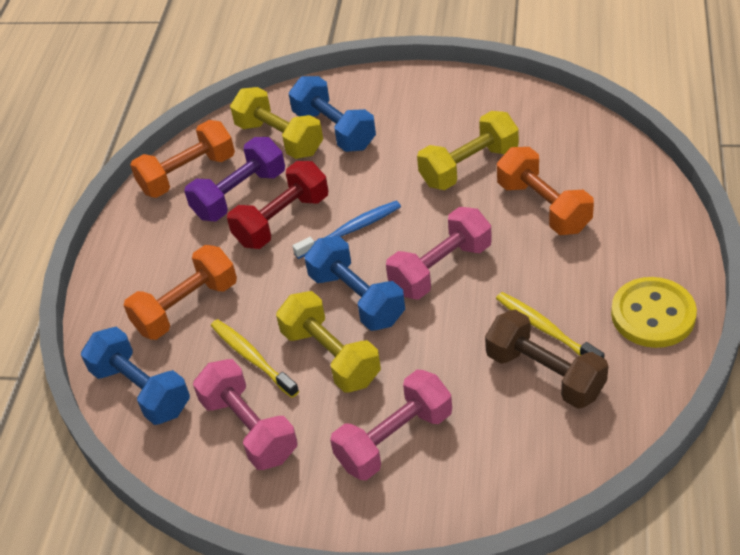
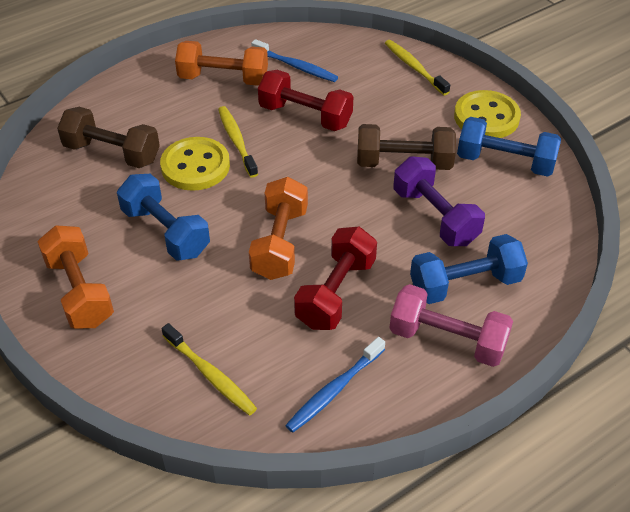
blue toothbrush: 1 -> 2
brown dumbbell: 1 -> 2
pink dumbbell: 3 -> 1
red dumbbell: 1 -> 2
yellow button: 1 -> 2
yellow dumbbell: 3 -> 0
yellow toothbrush: 2 -> 3

